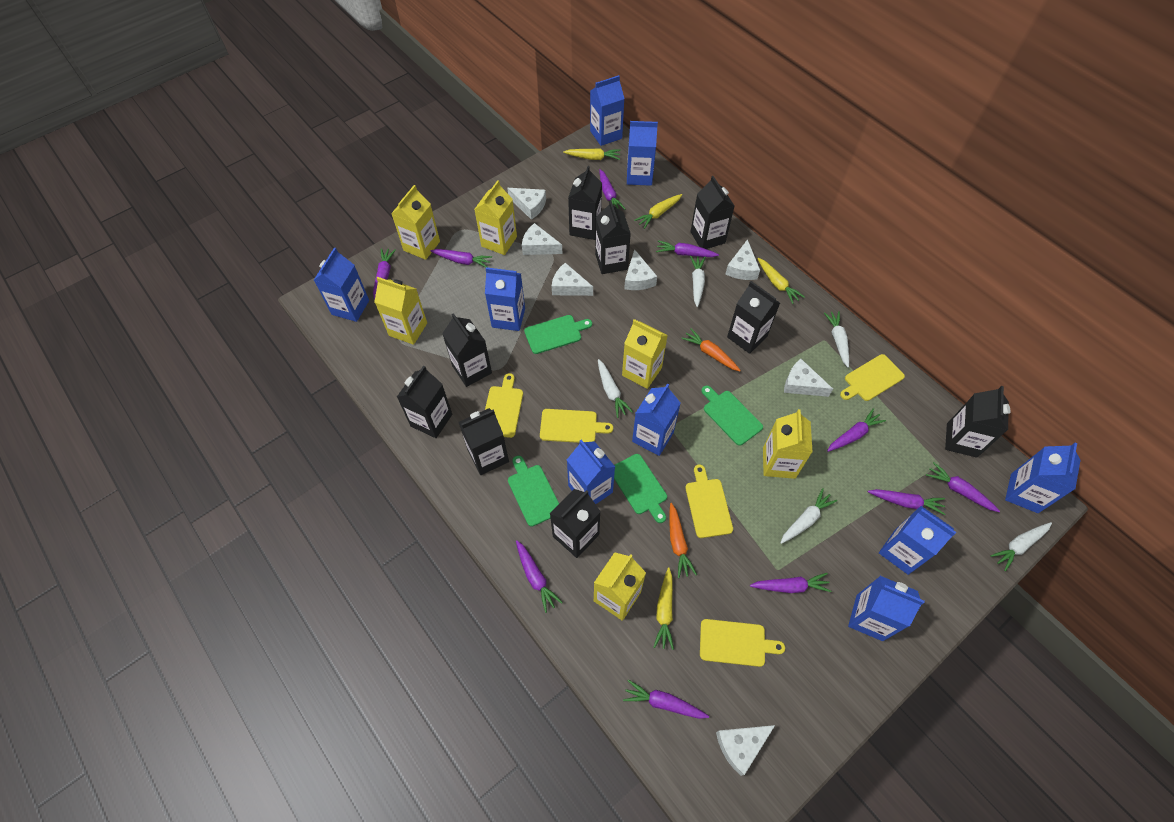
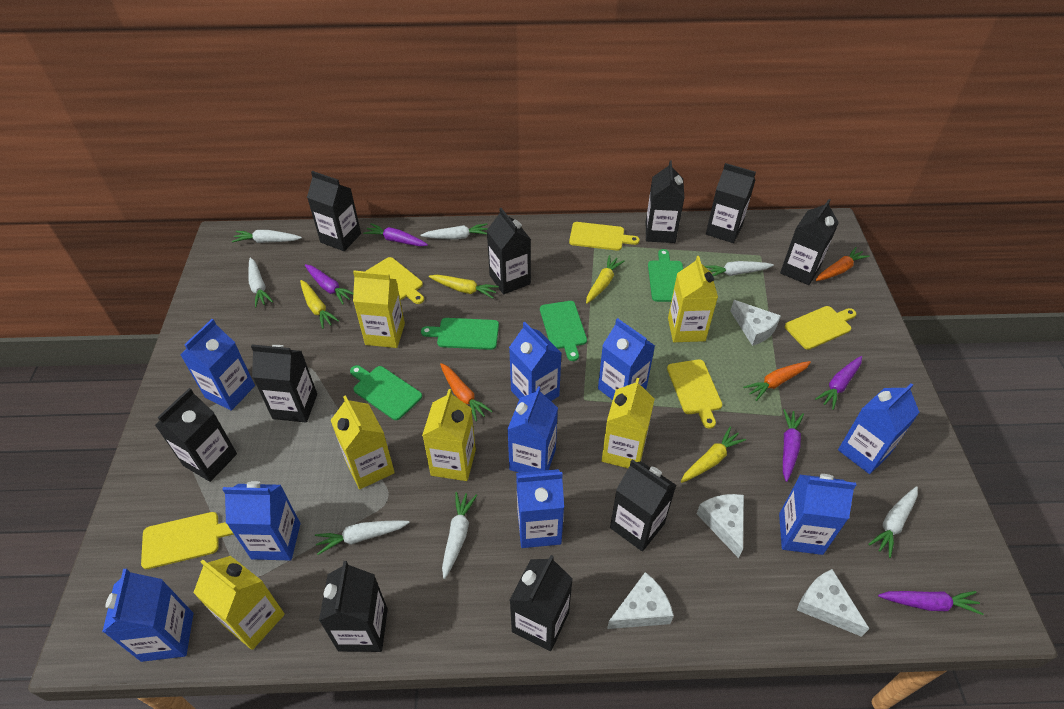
black carton: 9 -> 10
orange carrot: 2 -> 3
purple carrot: 10 -> 5
white carrot: 5 -> 7
white cheese: 7 -> 4

